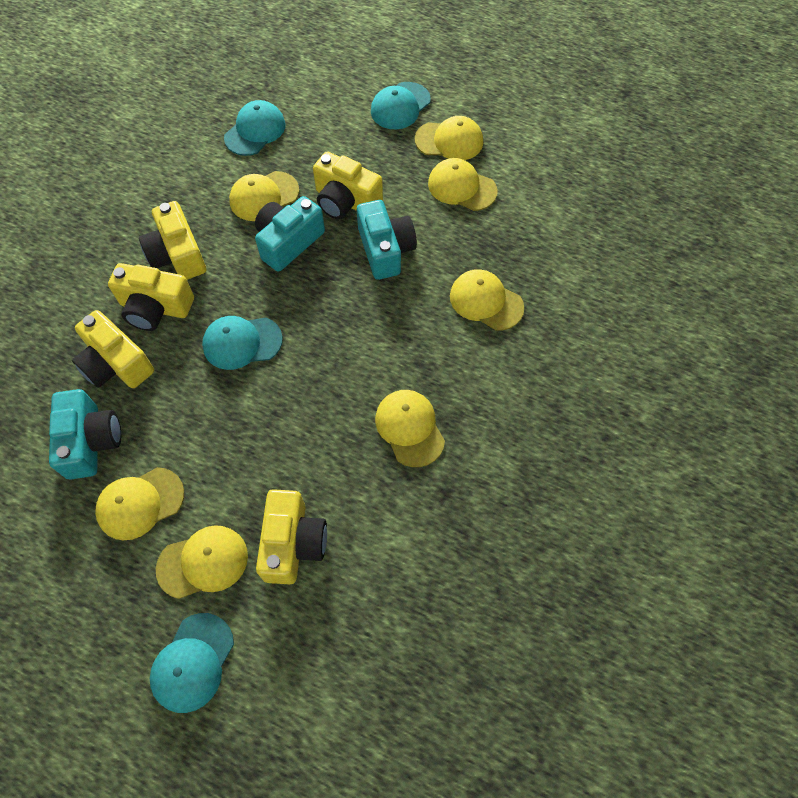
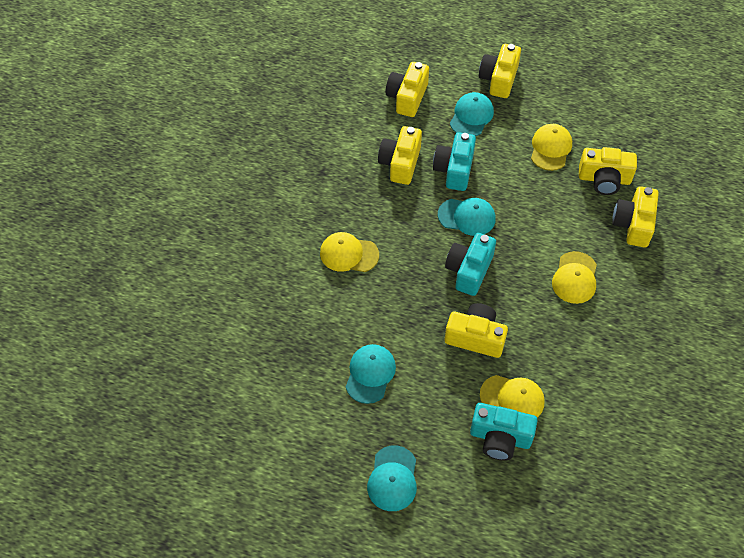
yellow camera: 5 -> 6
yellow cap: 7 -> 4

